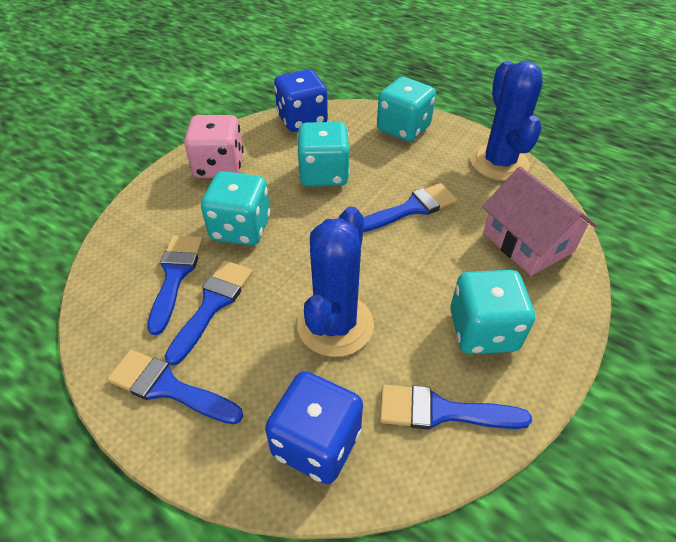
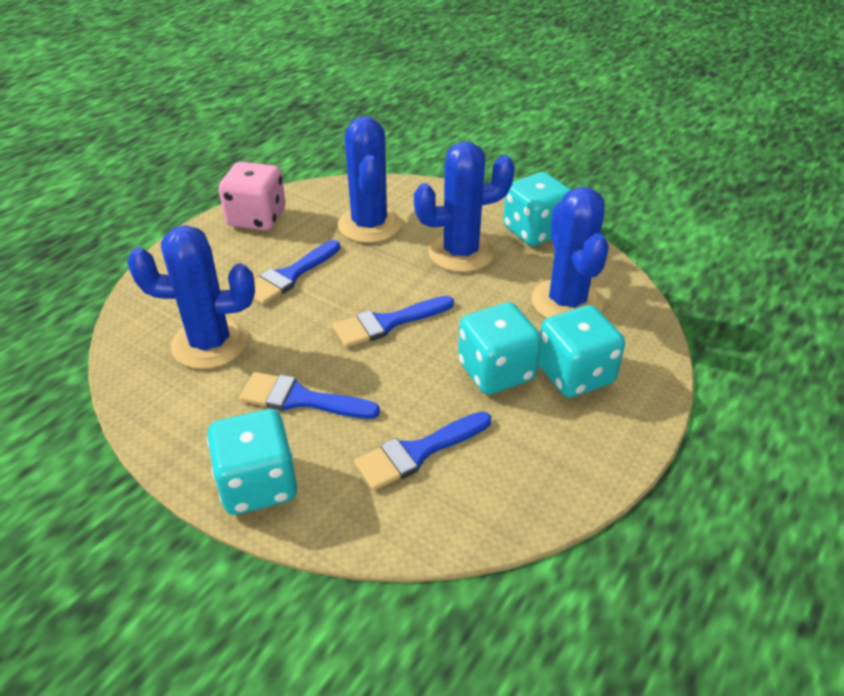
blue brush: 5 -> 4
blue cactus: 2 -> 4
blue dice: 2 -> 0
pink house: 1 -> 0

